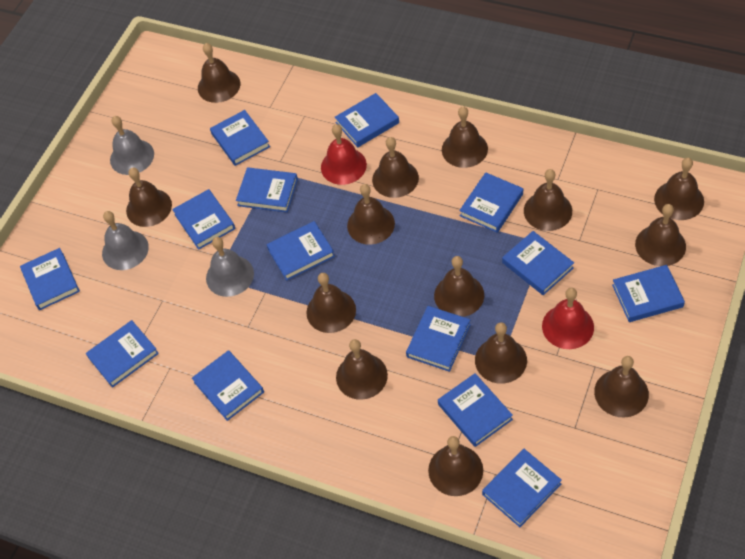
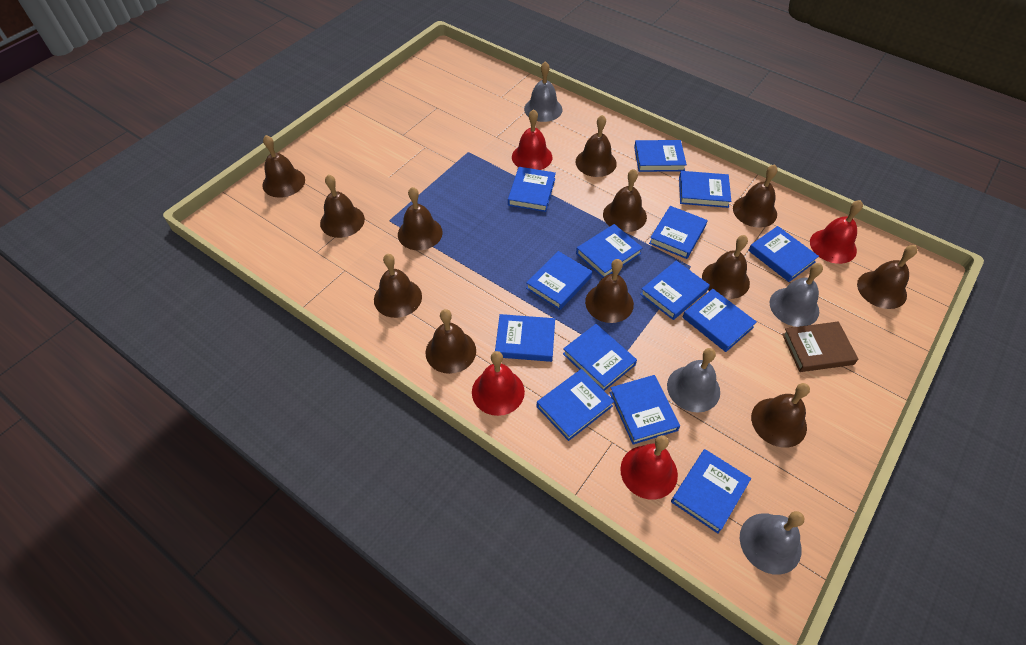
brown bell: 14 -> 12
brown book: 0 -> 1
grey bell: 3 -> 4
red bell: 2 -> 4

